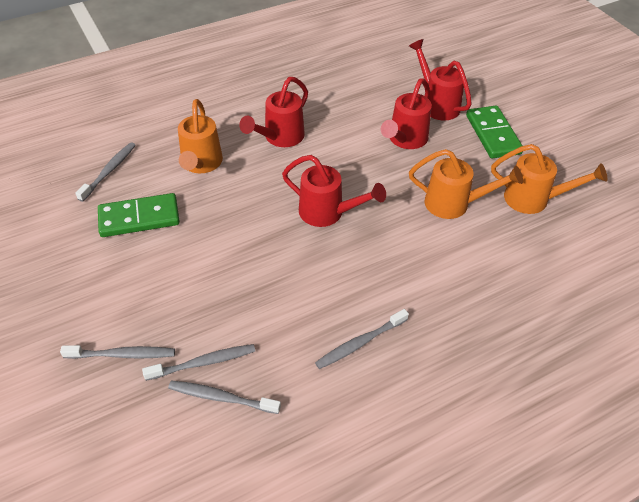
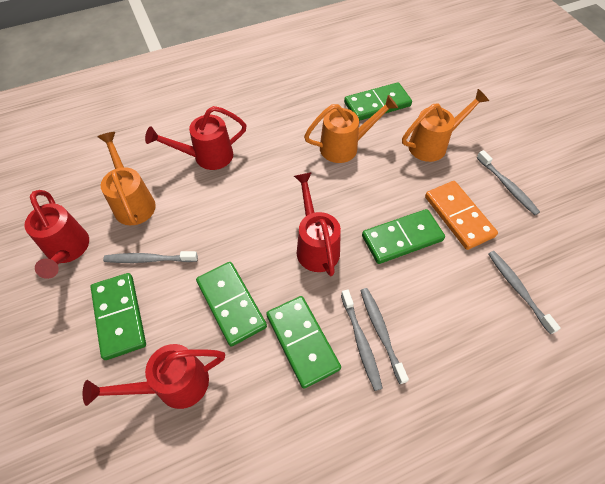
green domino: 2 -> 5
orange domino: 0 -> 1

